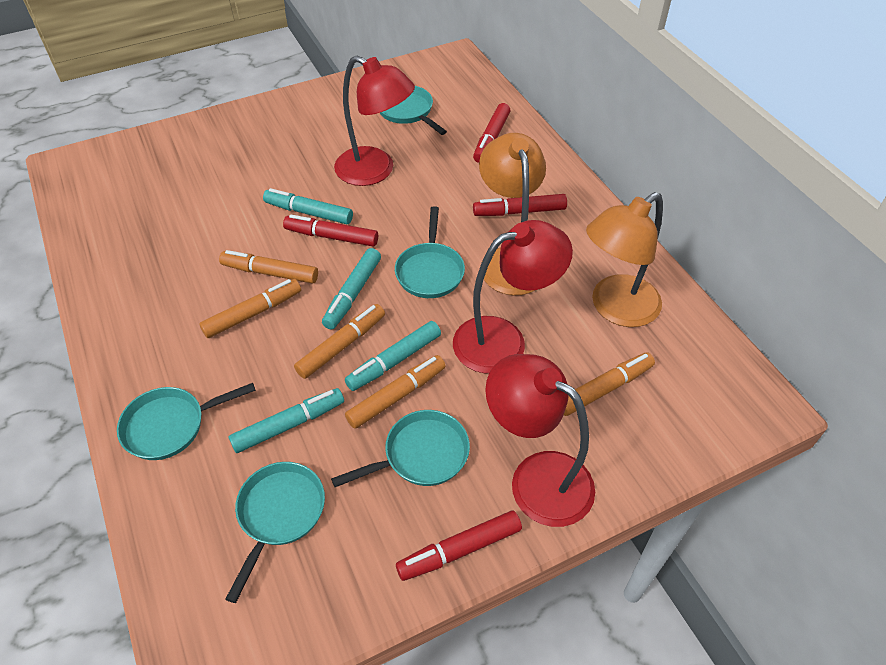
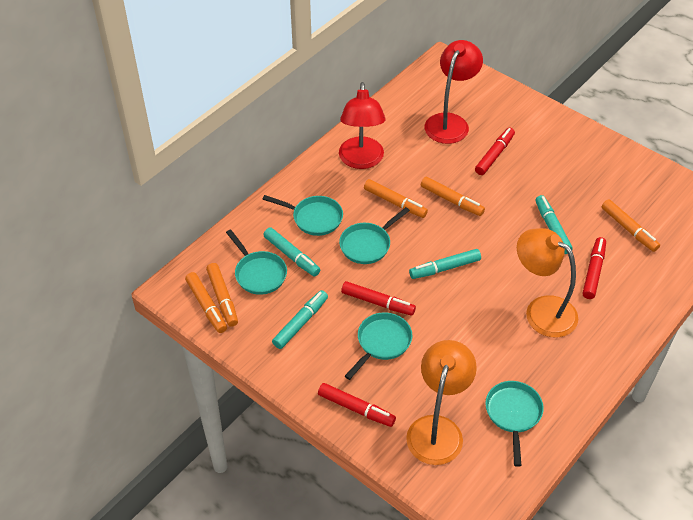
red lamp: 3 -> 2

